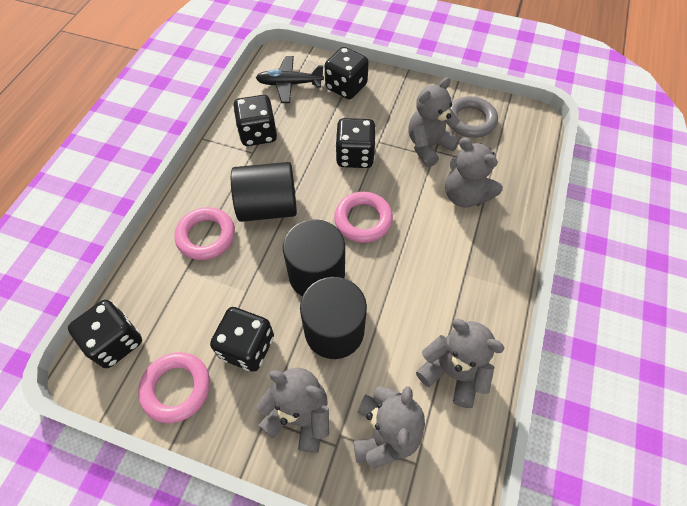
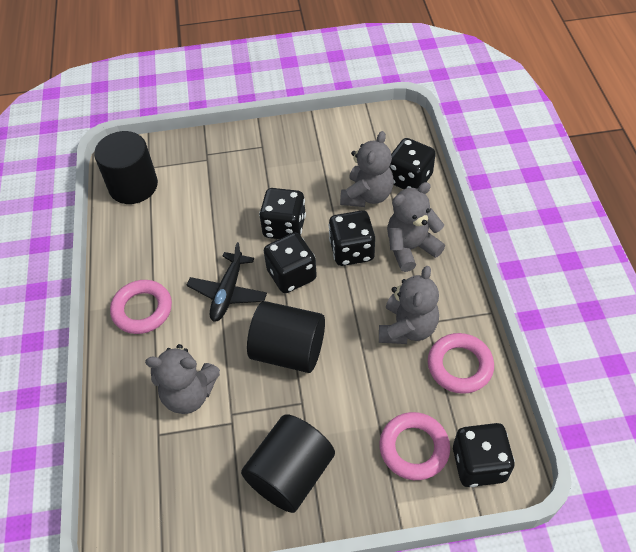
grey ring: 1 -> 0
grey teddy bear: 5 -> 4

